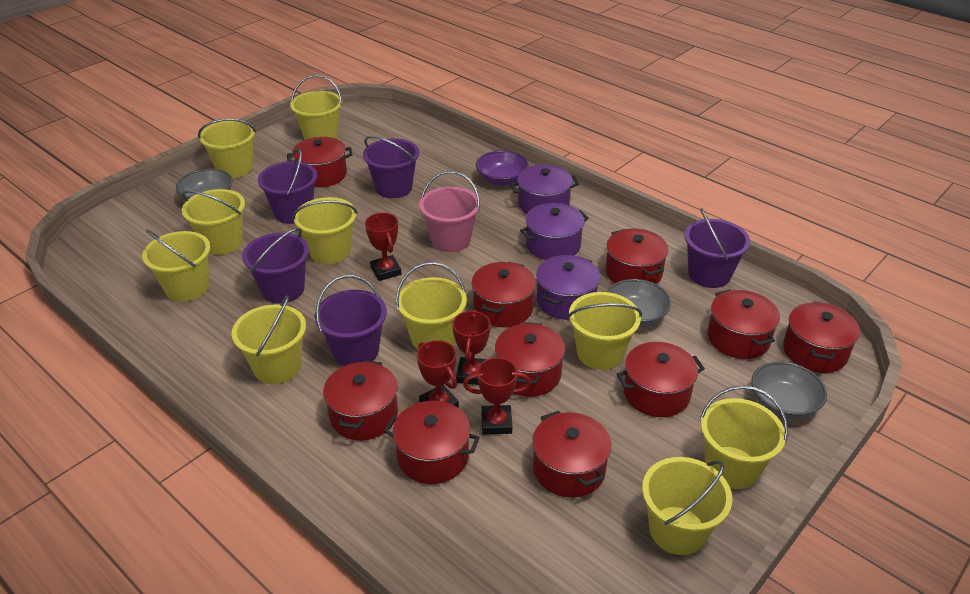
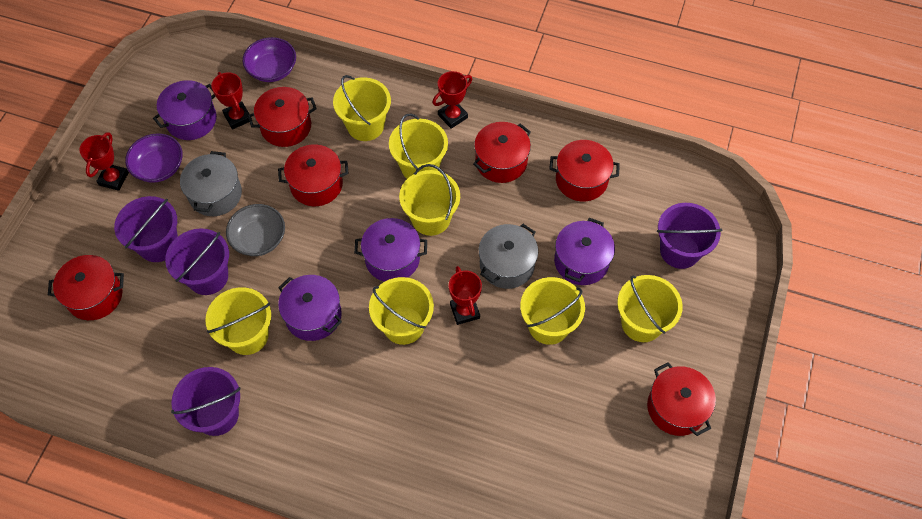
grey bowl: 3 -> 1
grey pot: 0 -> 2
pink bucket: 1 -> 0
purple bowl: 1 -> 2
purple bucket: 5 -> 4
purple pot: 3 -> 4
red pot: 10 -> 6
yellow bucket: 10 -> 7

